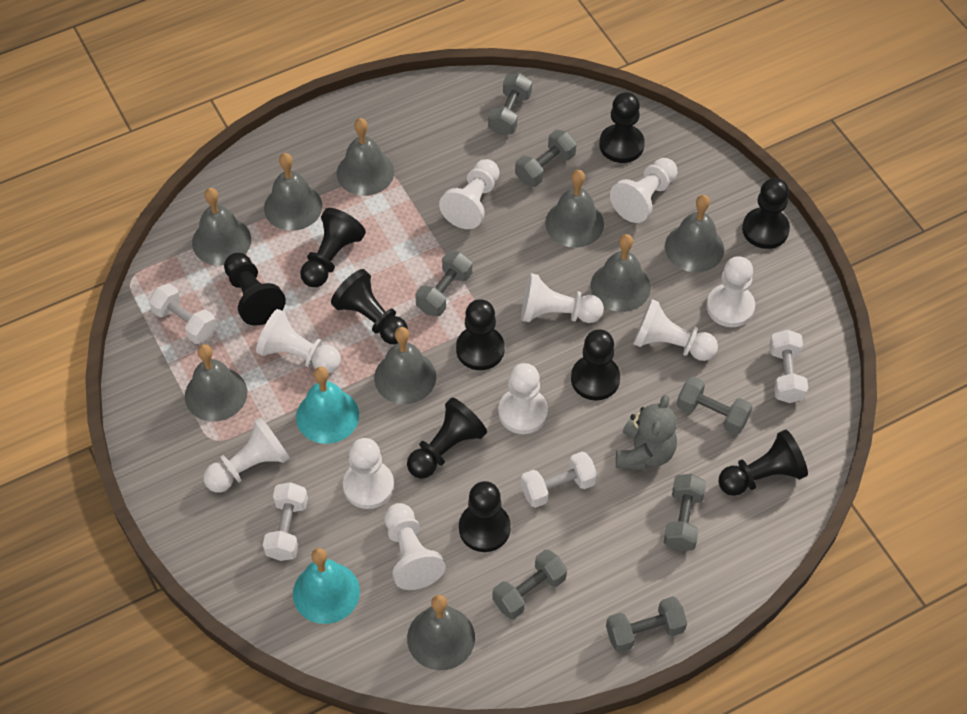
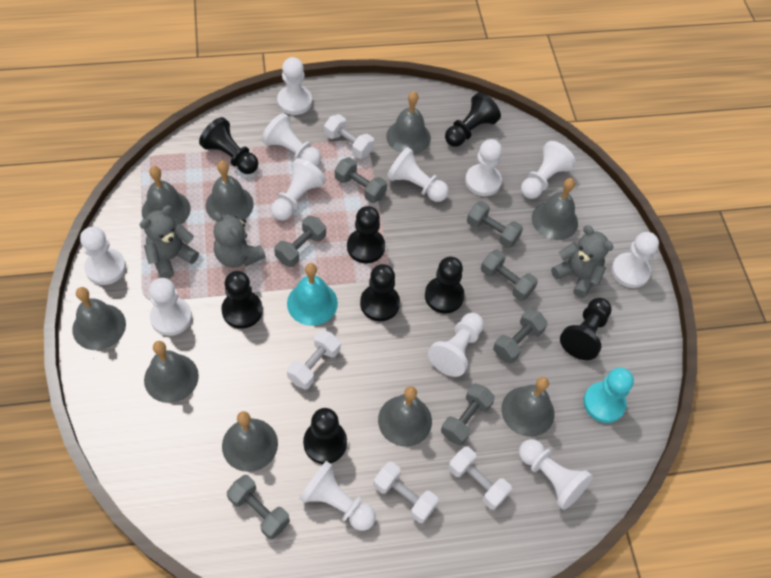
black pawn: 10 -> 8
grey teddy bear: 1 -> 3
turquoise bell: 2 -> 1
turquoise pawn: 0 -> 1
white pawn: 10 -> 12

